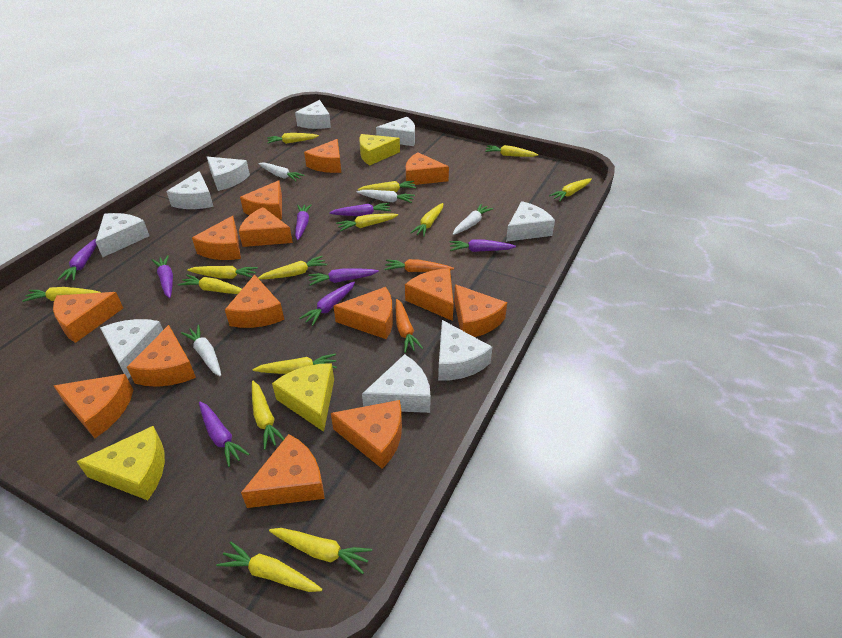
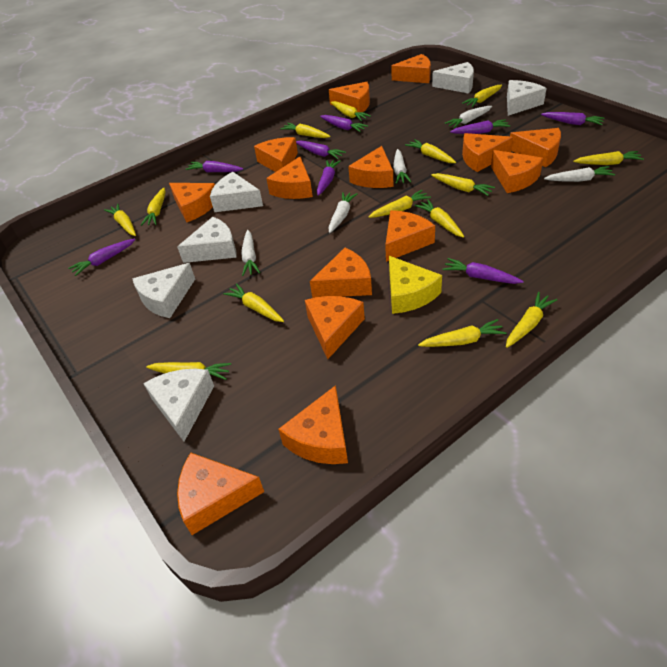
orange carrot: 2 -> 0
white carrot: 4 -> 5
white cheese: 9 -> 6
yellow cheese: 3 -> 1

